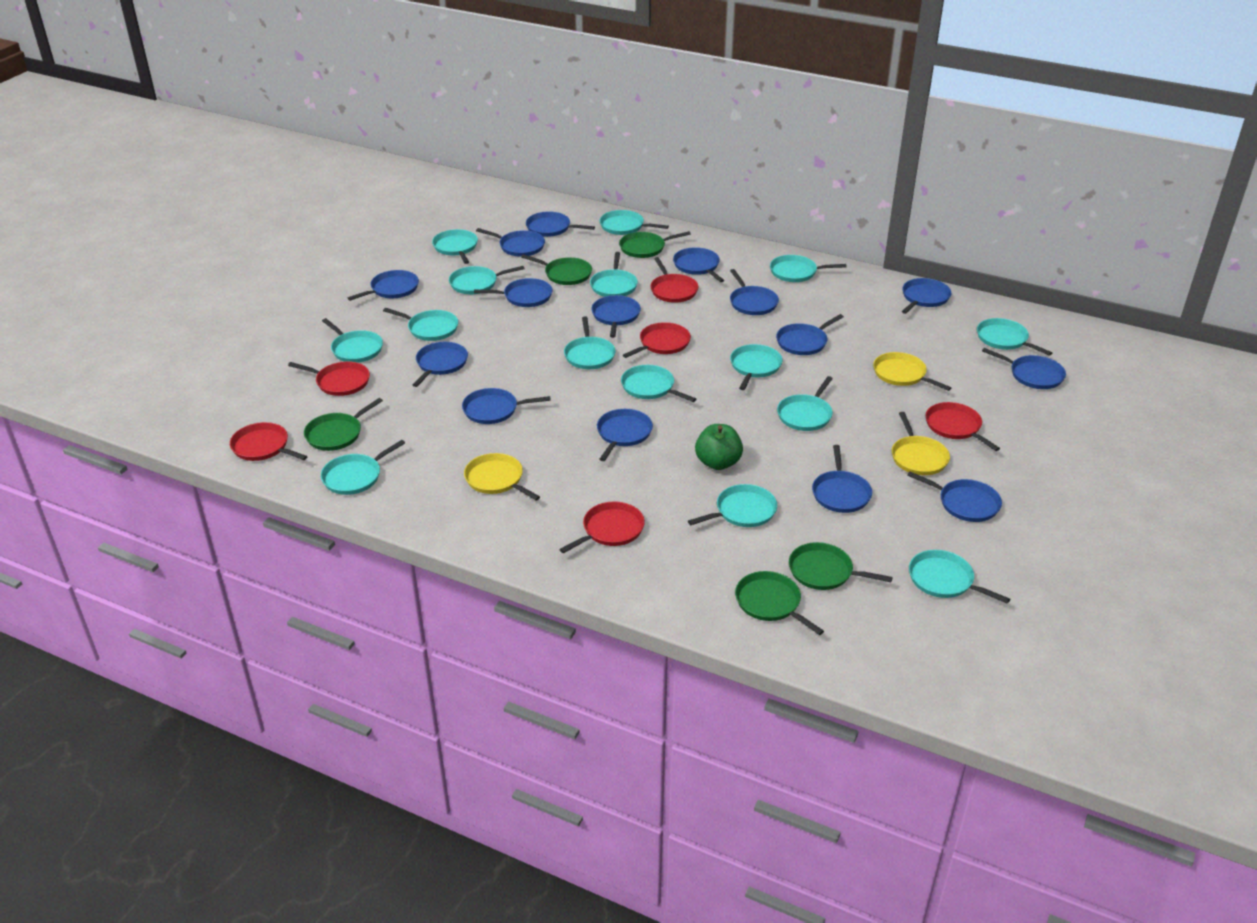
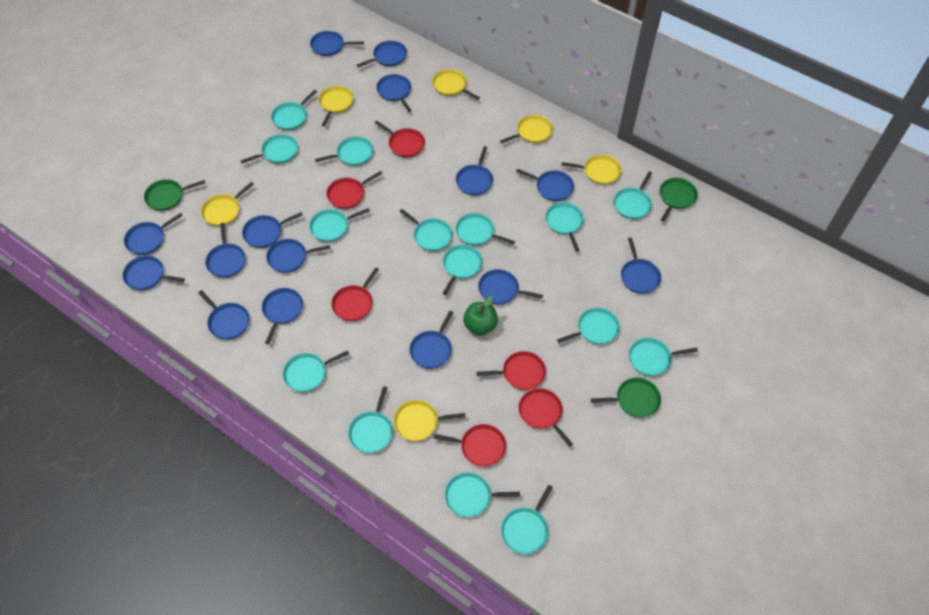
green pan: 5 -> 3
yellow pan: 3 -> 6

